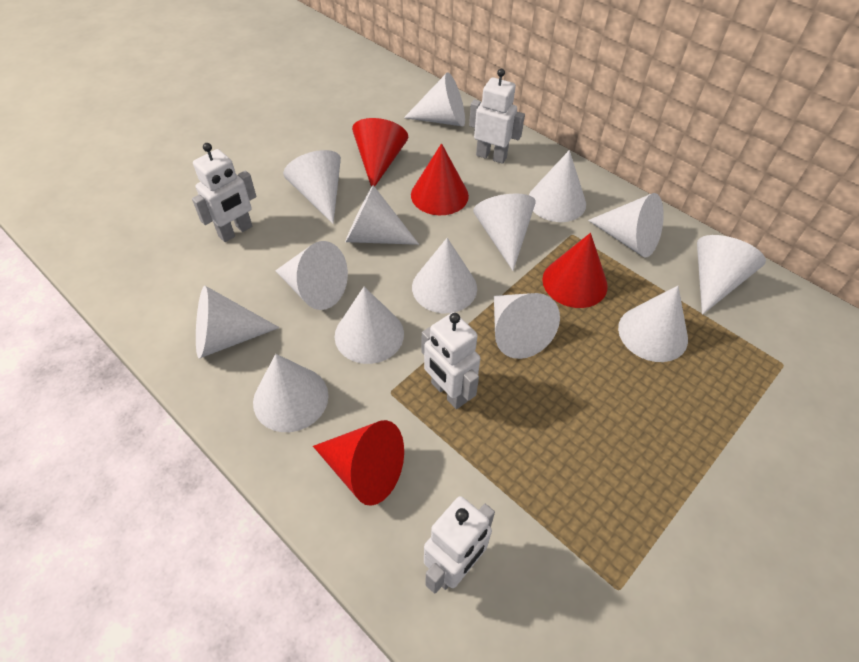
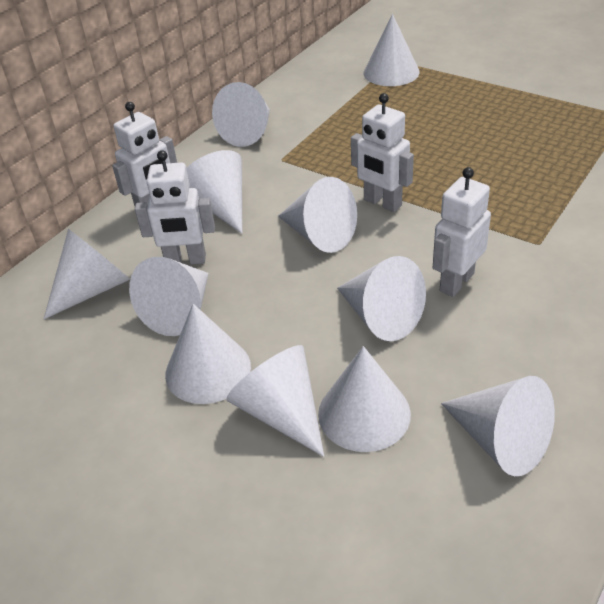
red cone: 4 -> 0
white cone: 14 -> 11

